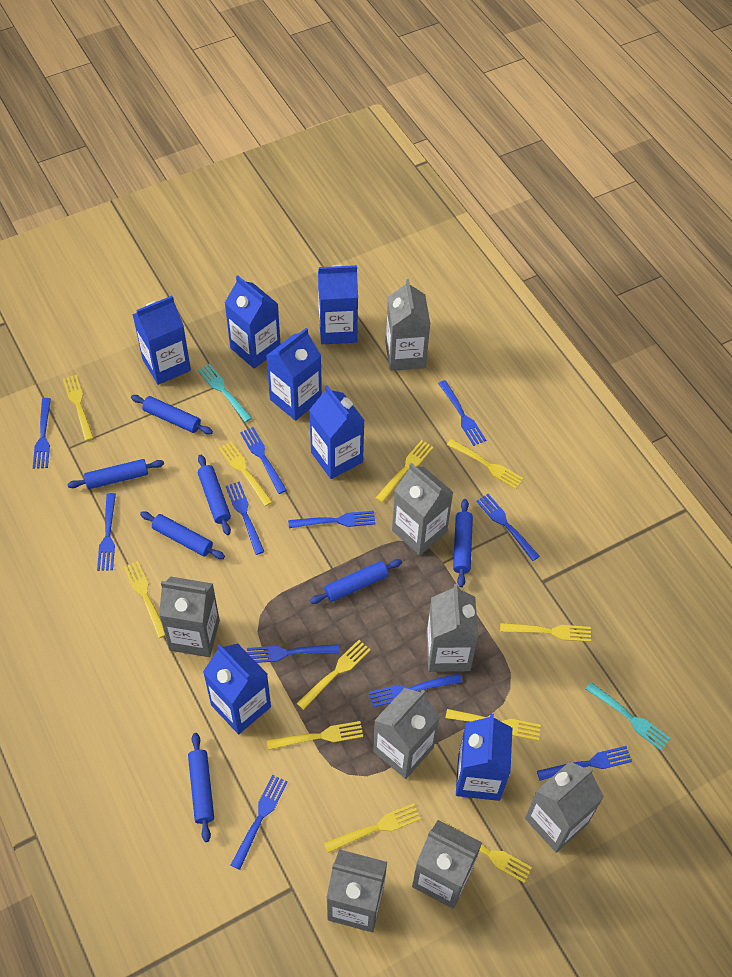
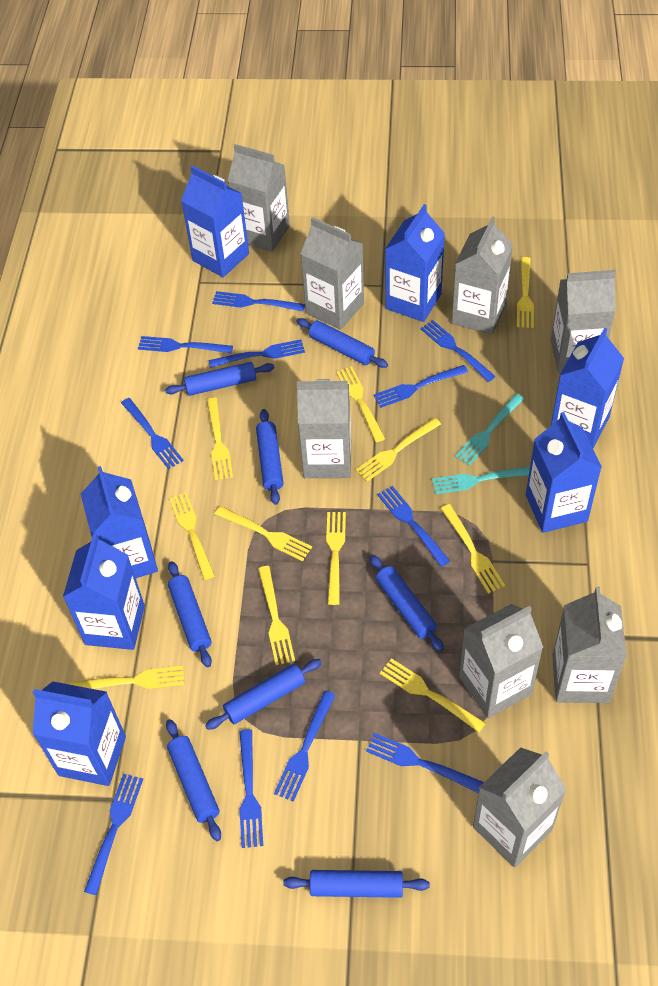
blue rolling pin: 7 -> 8

